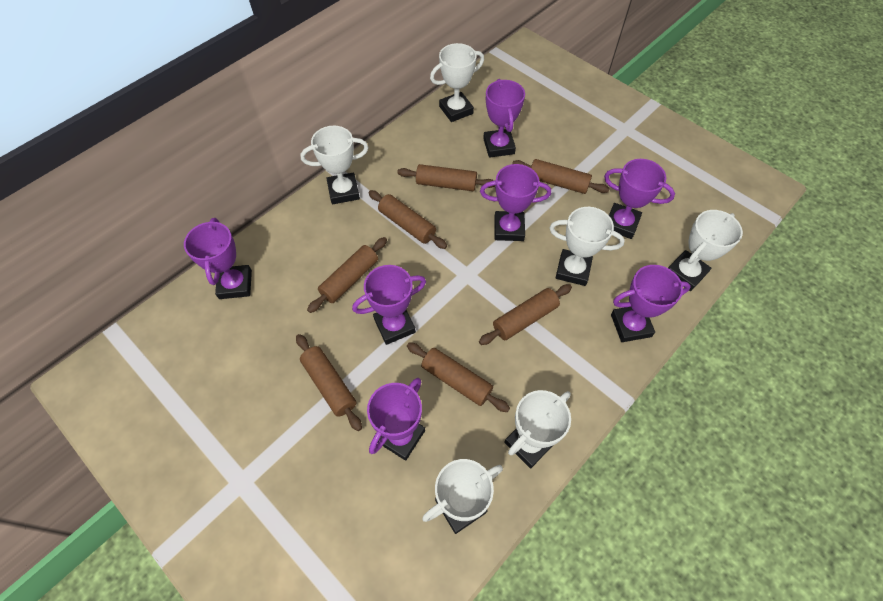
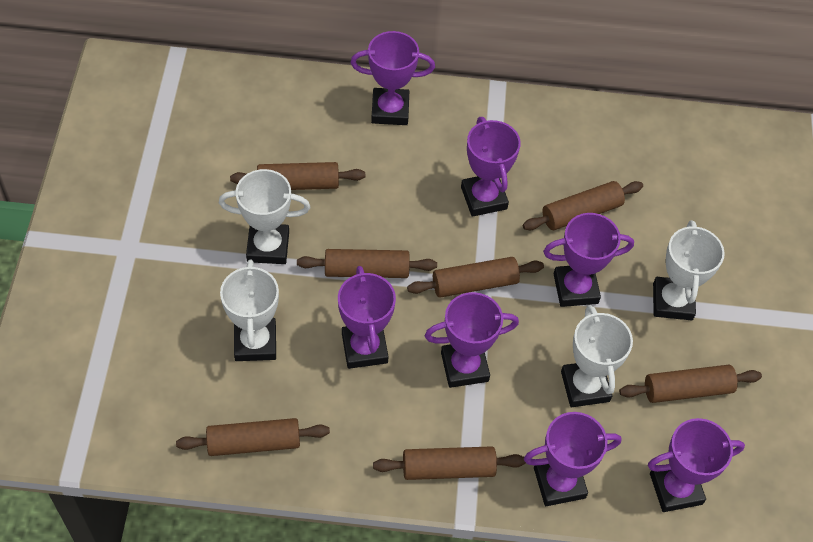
white trophy: 6 -> 4

